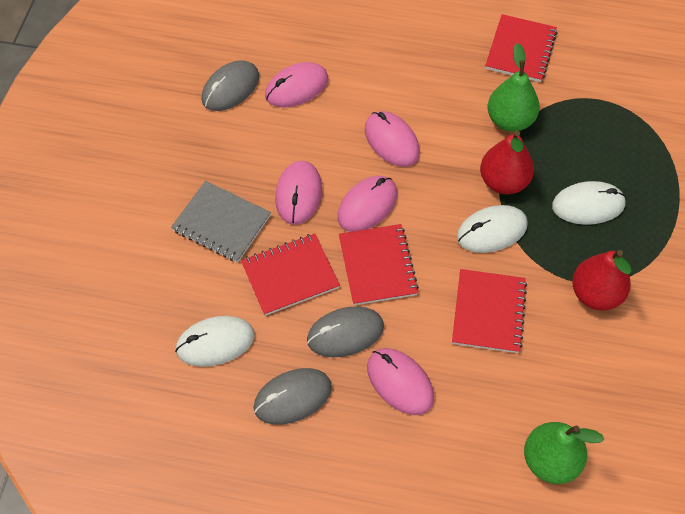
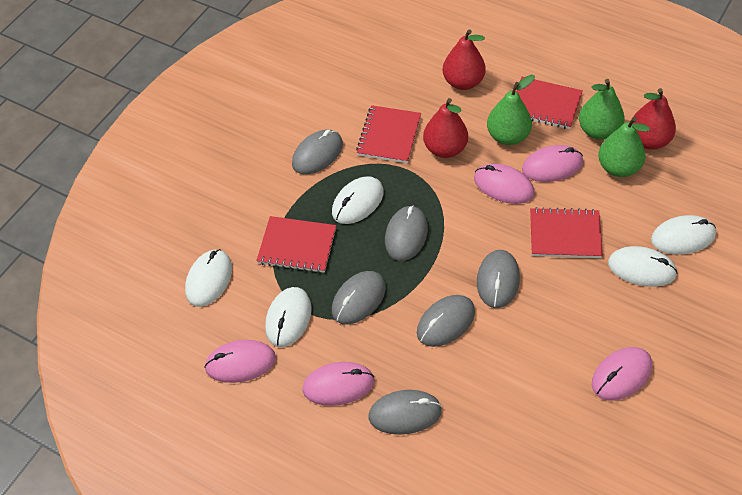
green pear: 2 -> 3
grey mouse: 3 -> 6
grey notebook: 1 -> 0
red pear: 2 -> 3
white mouse: 3 -> 5

